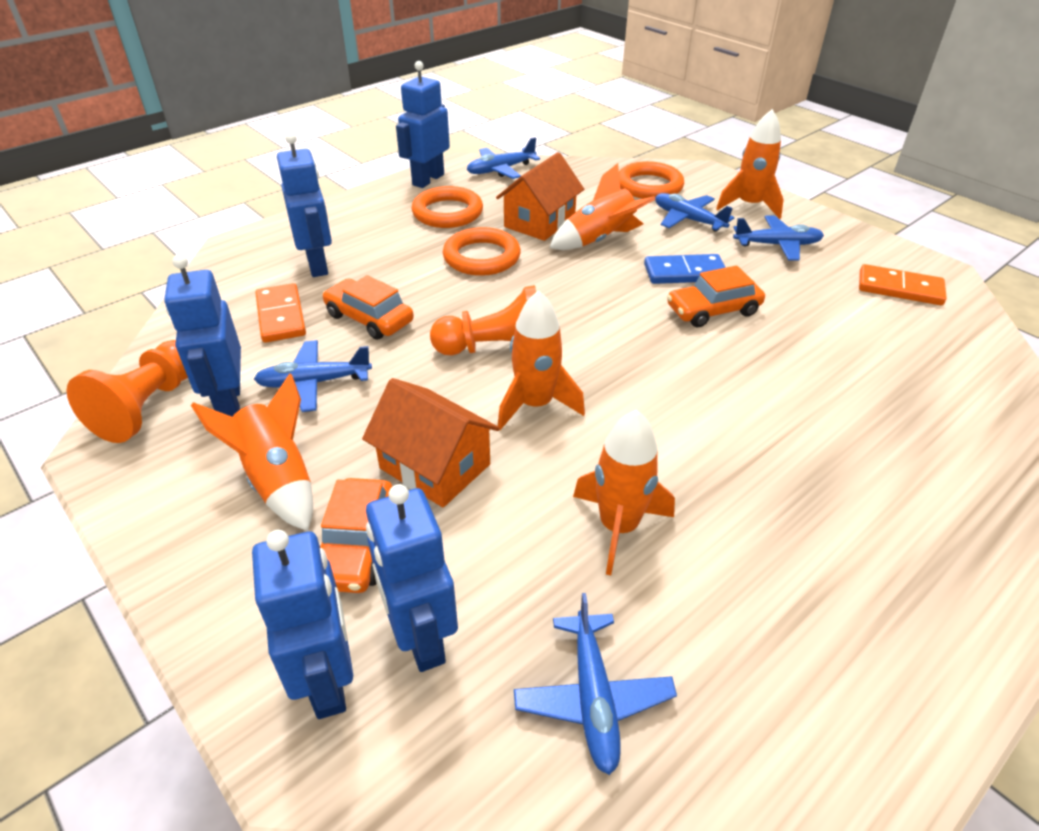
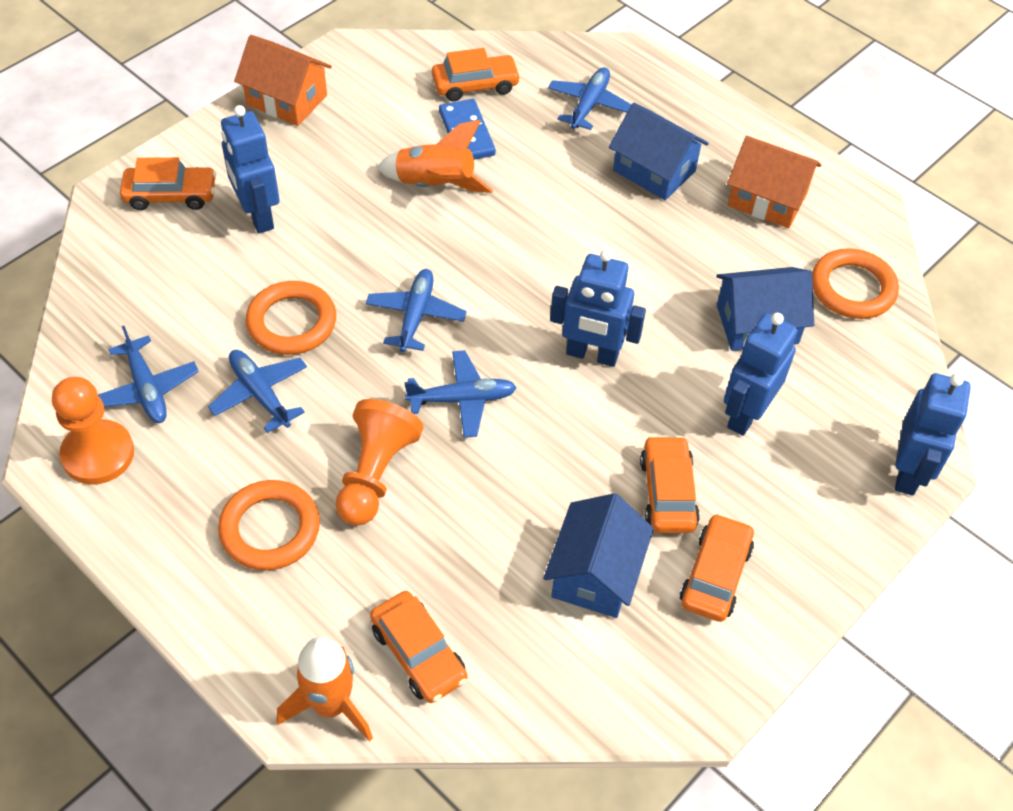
blue house: 0 -> 3
blue robot: 5 -> 4
orange car: 3 -> 5
orange domino: 2 -> 0
orange rocket: 5 -> 2

